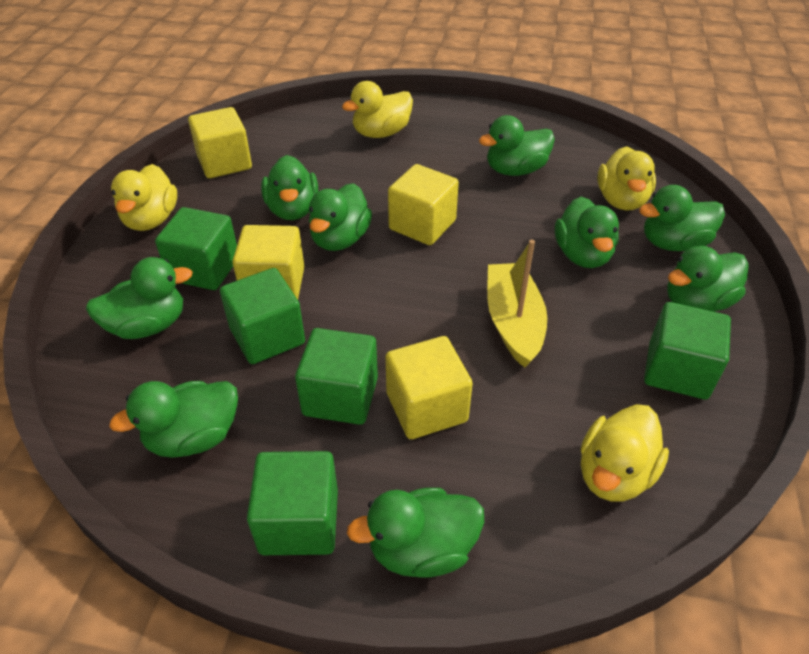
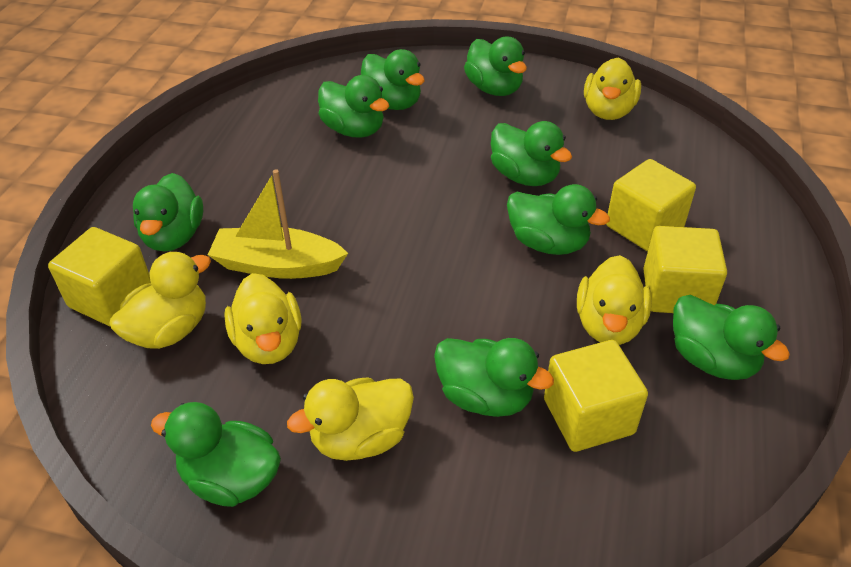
green cube: 5 -> 0
yellow duck: 4 -> 5

